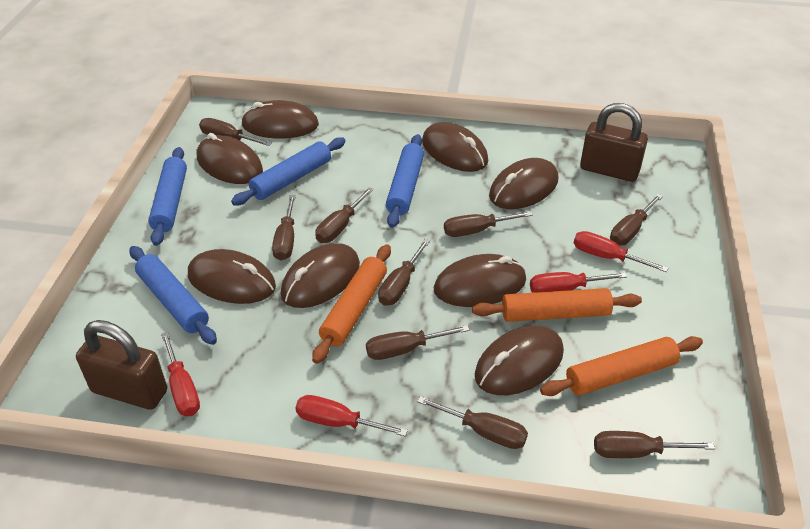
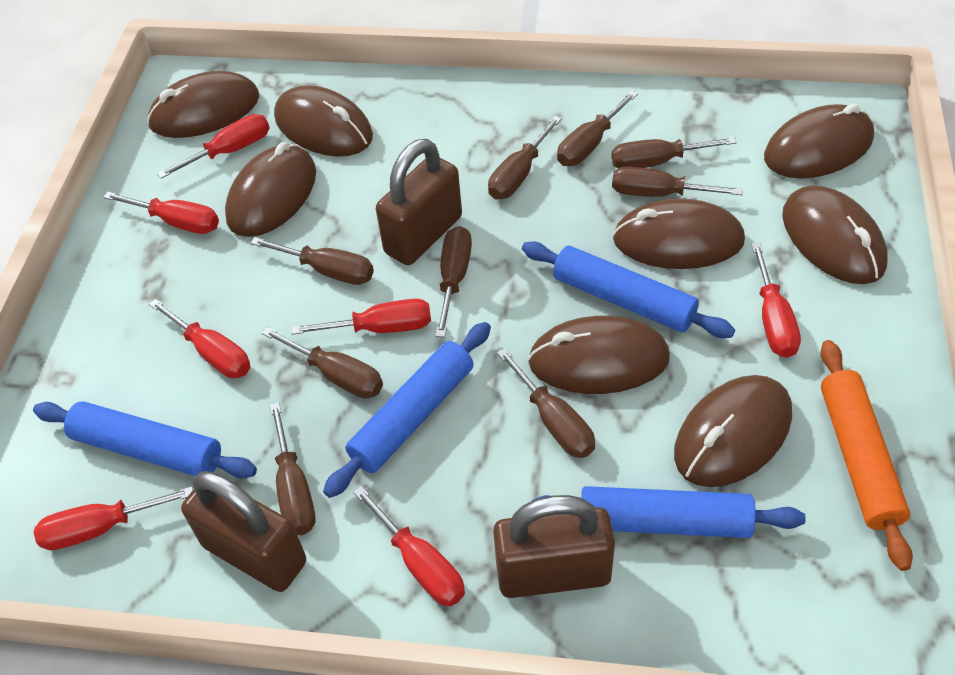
brown padlock: 2 -> 3
orange rolling pin: 3 -> 1
red screwdriver: 4 -> 7

